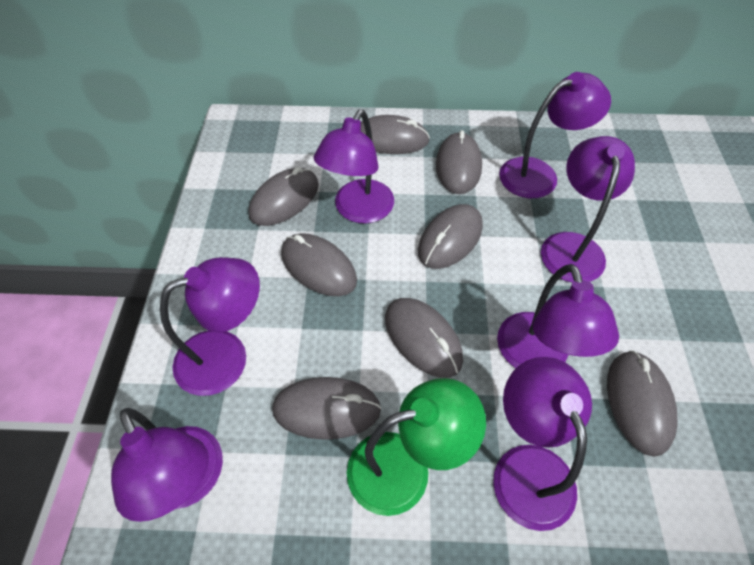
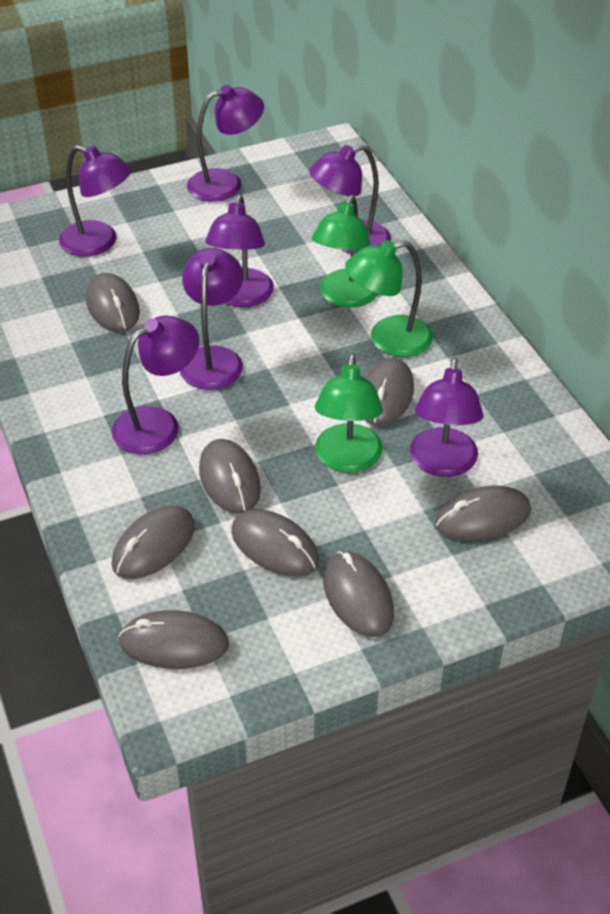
green lamp: 1 -> 3

